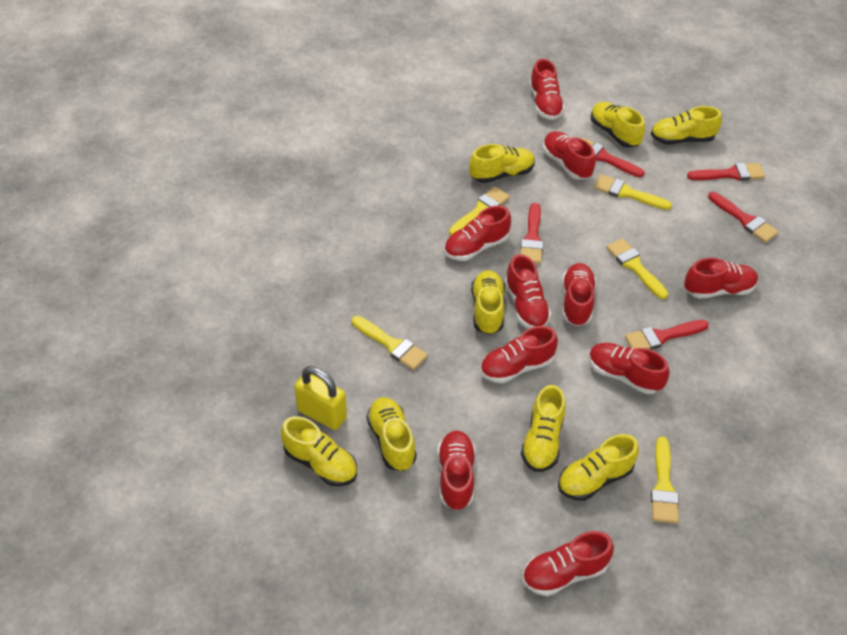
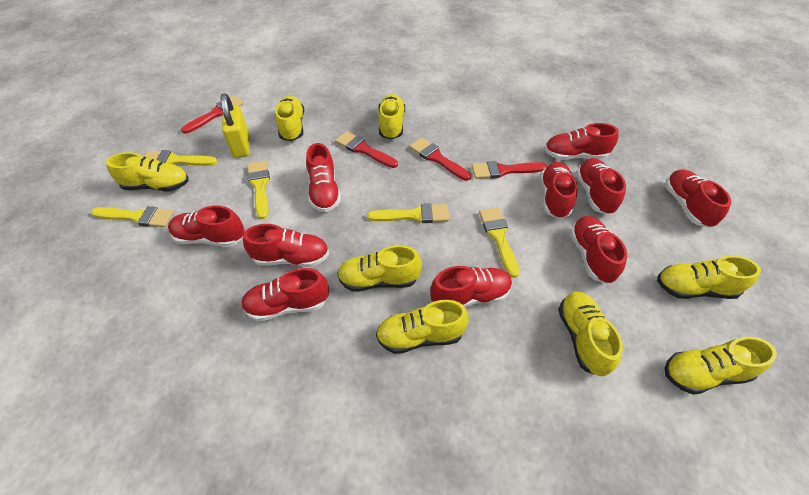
red brush: 5 -> 4

